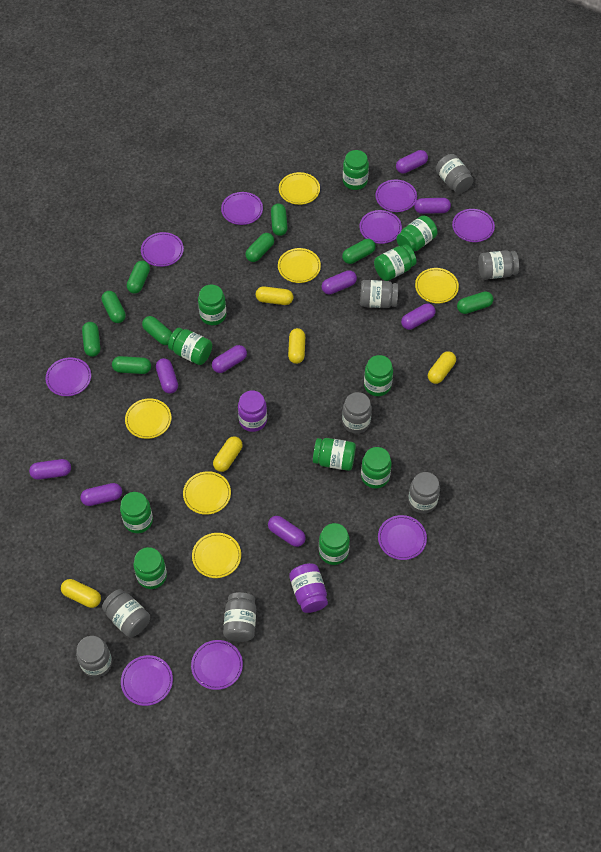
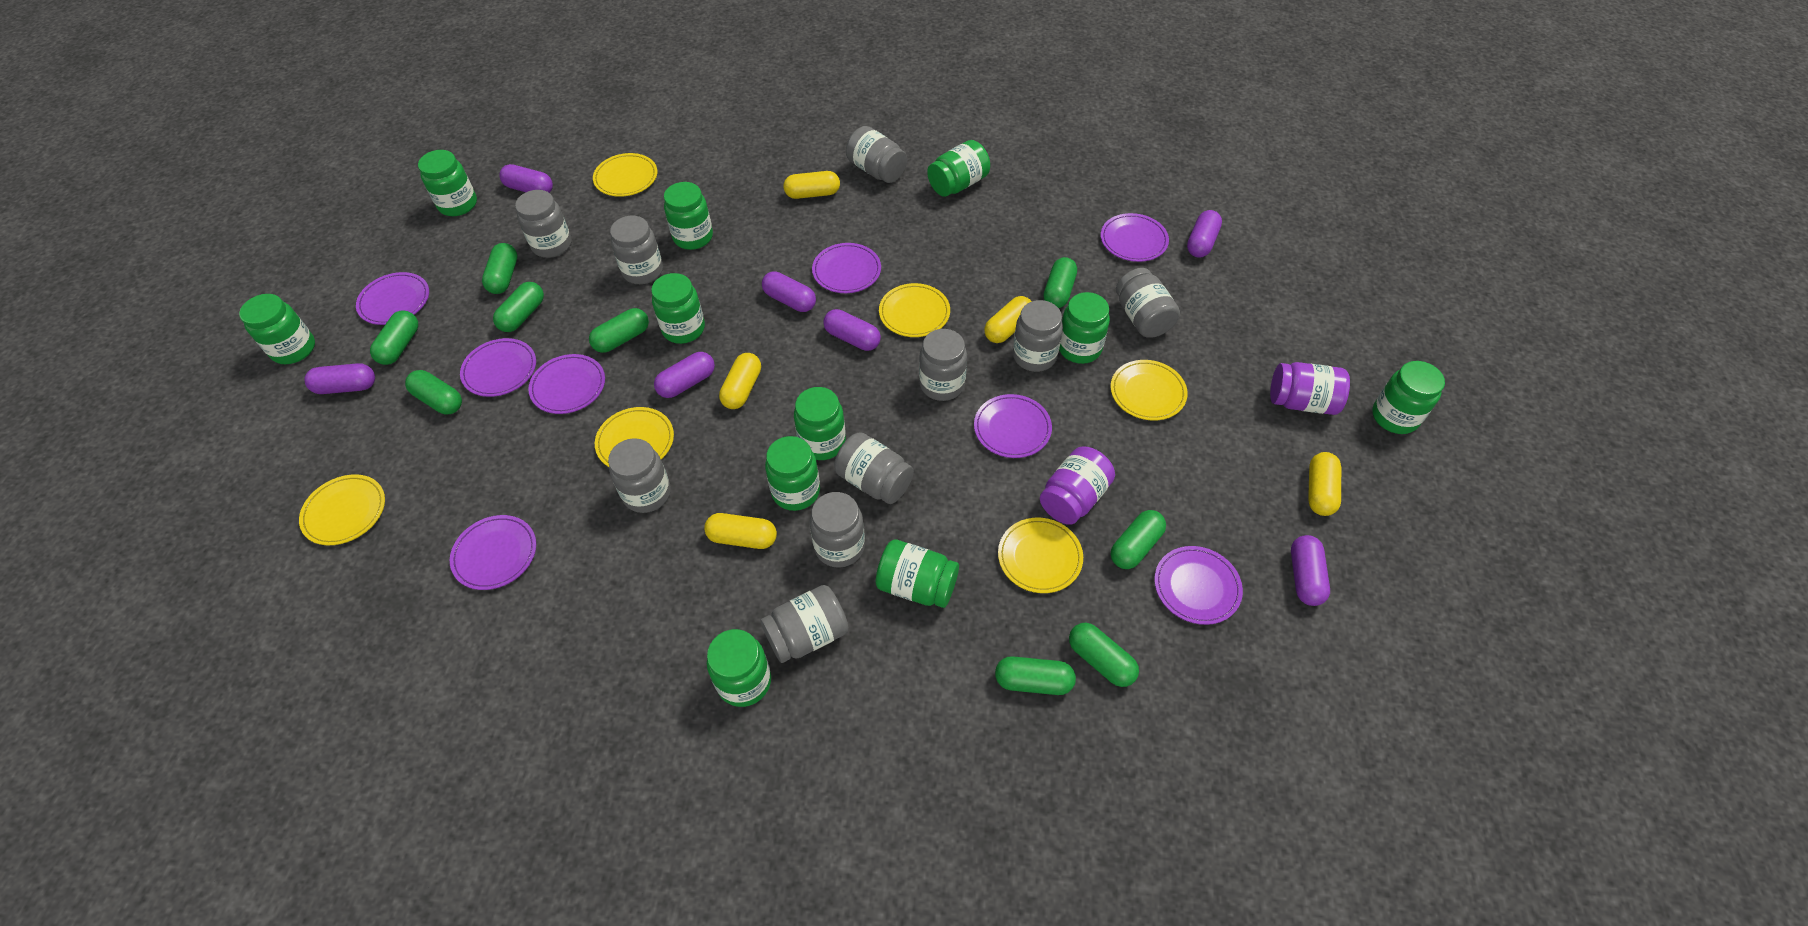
grey jar: 8 -> 10
purple capsule: 9 -> 7
purple plate: 9 -> 8

